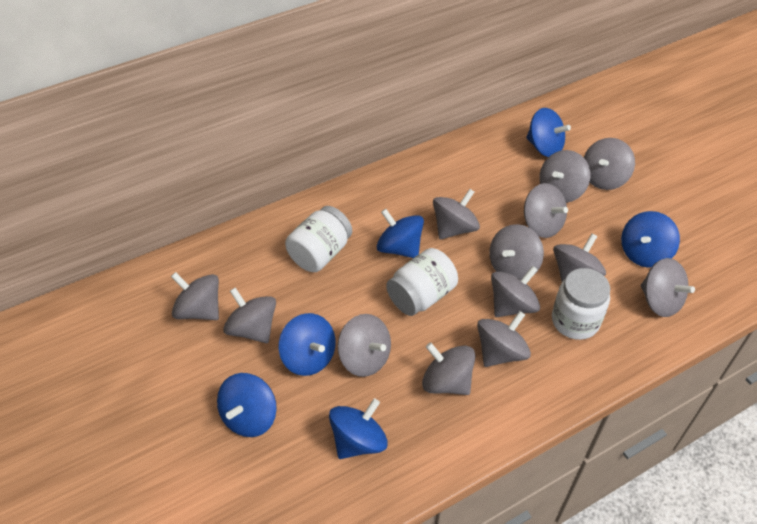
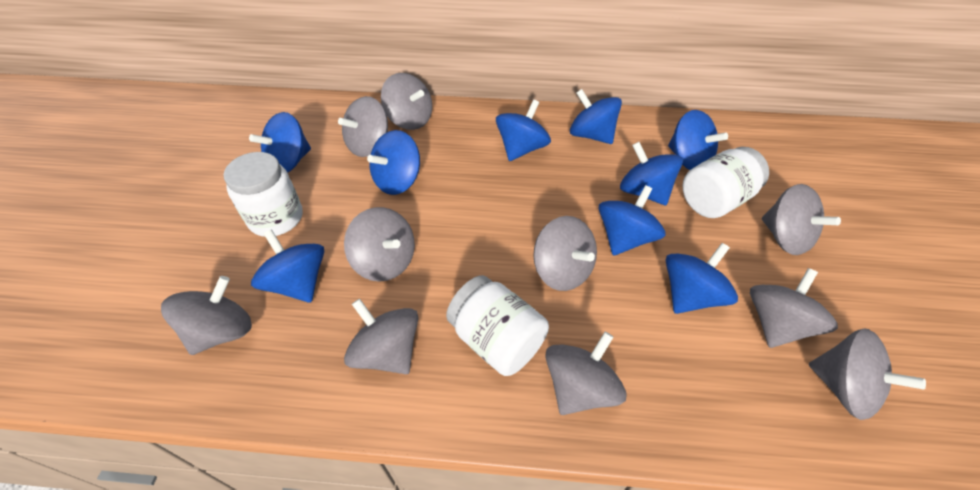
blue spinning top: 6 -> 9
grey spinning top: 13 -> 10

